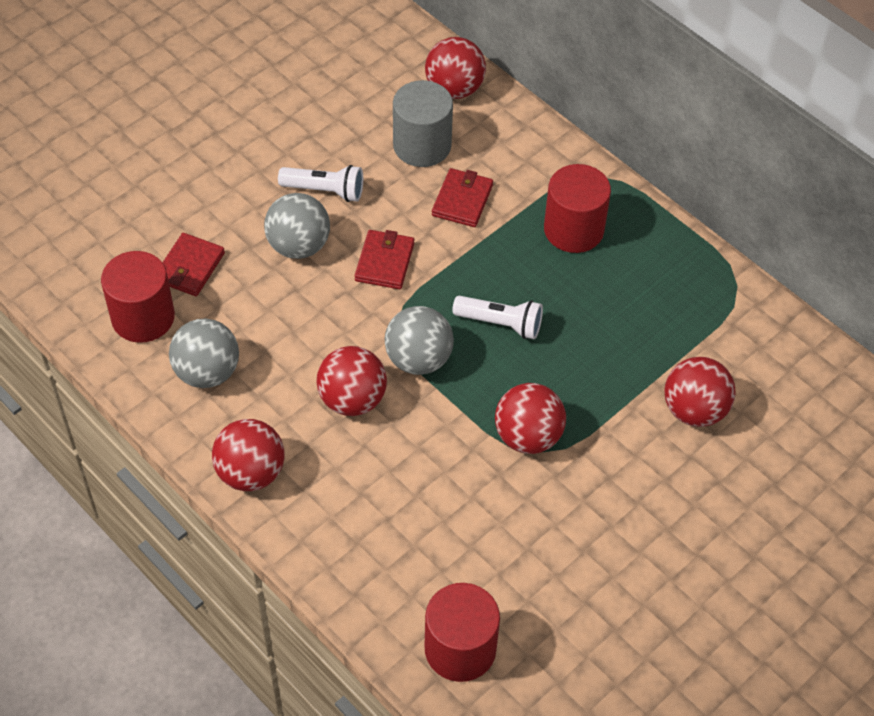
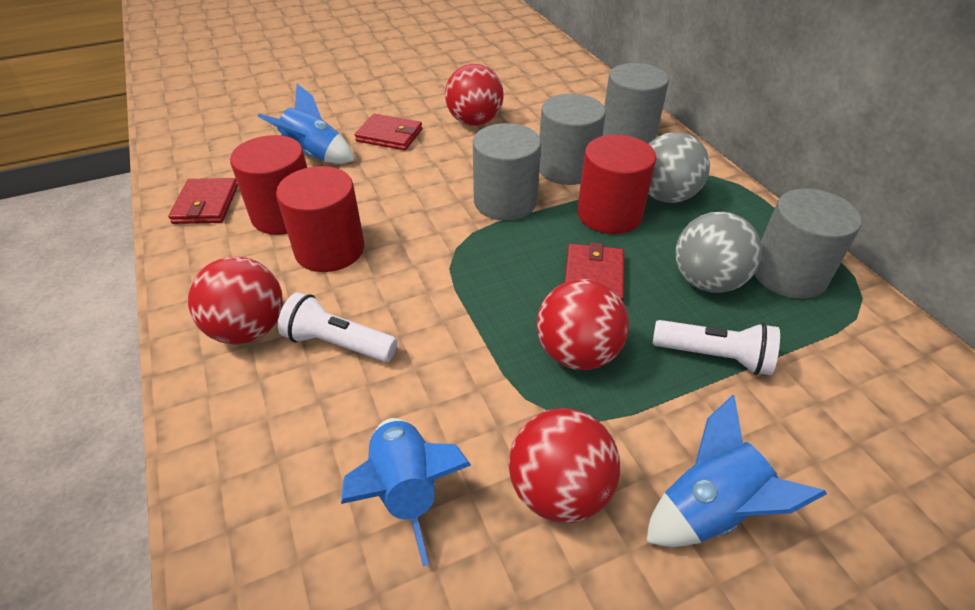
blue rocket: 0 -> 3
grey ball: 3 -> 2
grey cylinder: 1 -> 4
red ball: 5 -> 4

